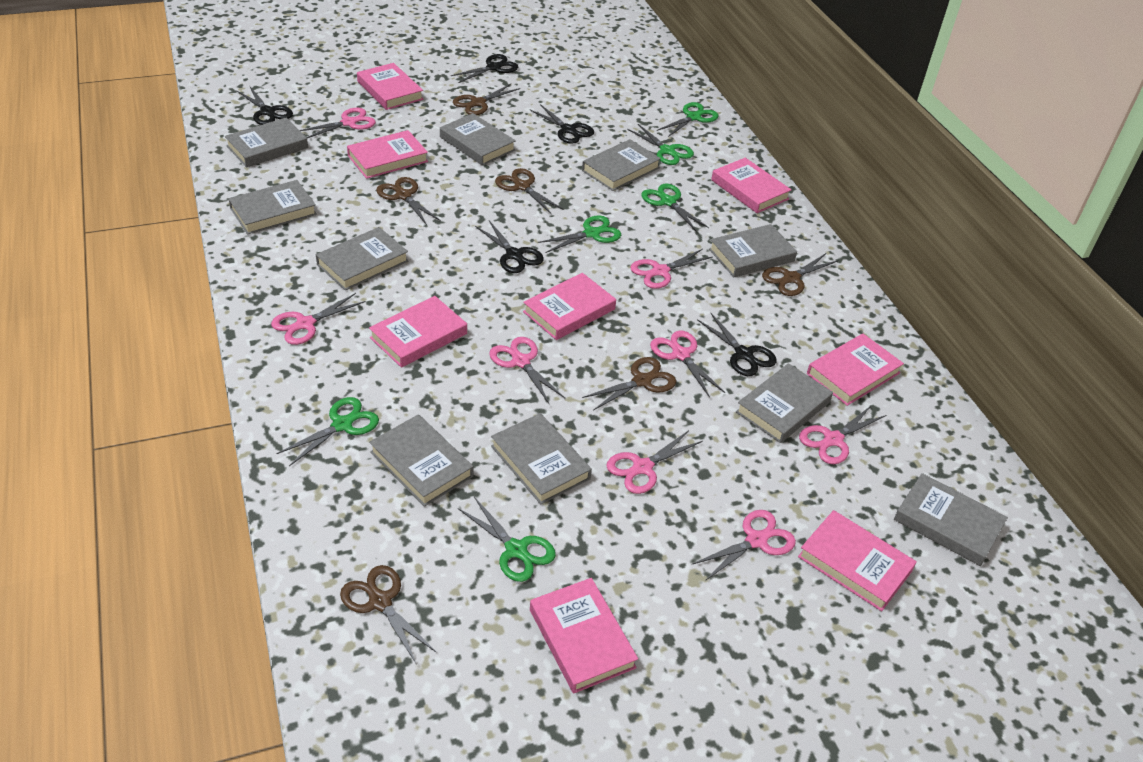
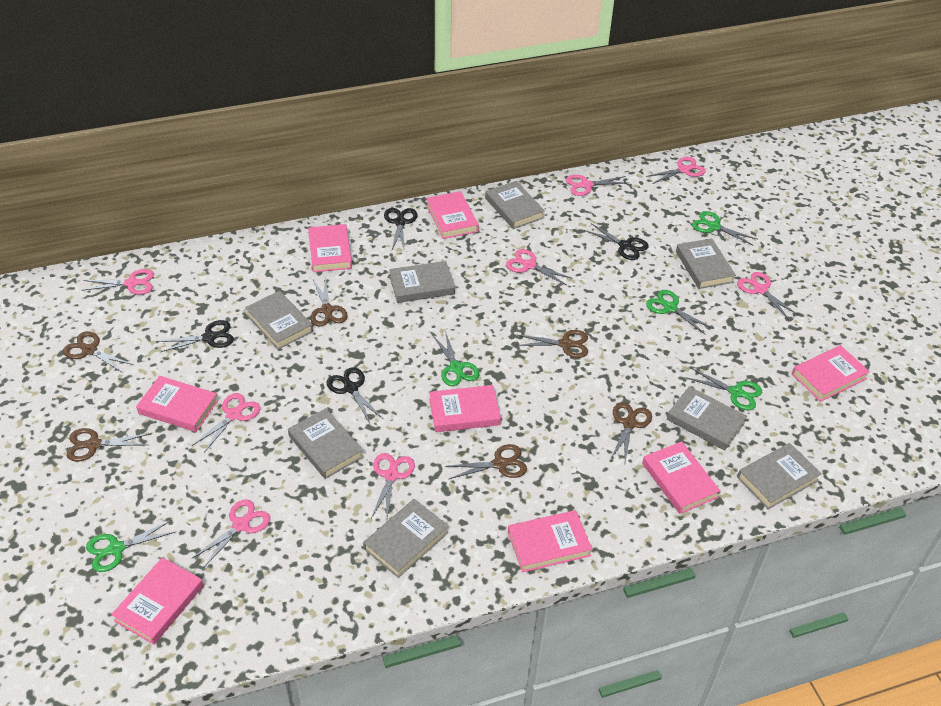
black scissors: 5 -> 4
green scissors: 6 -> 5
grey book: 10 -> 8

